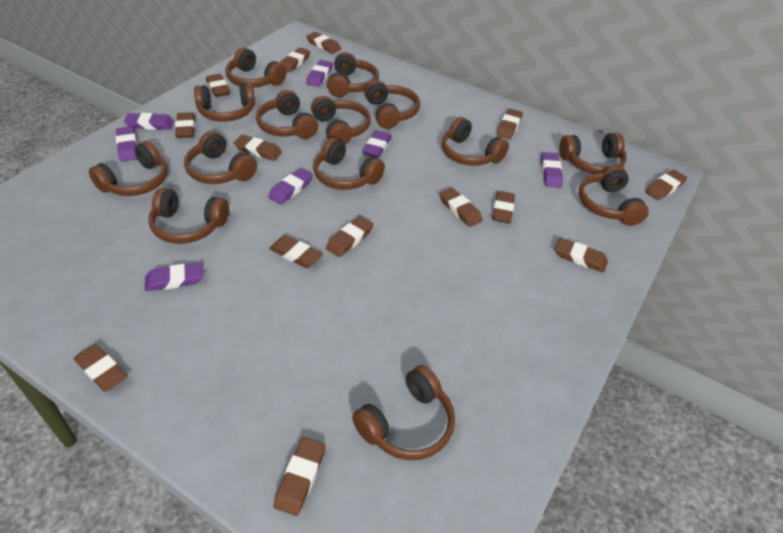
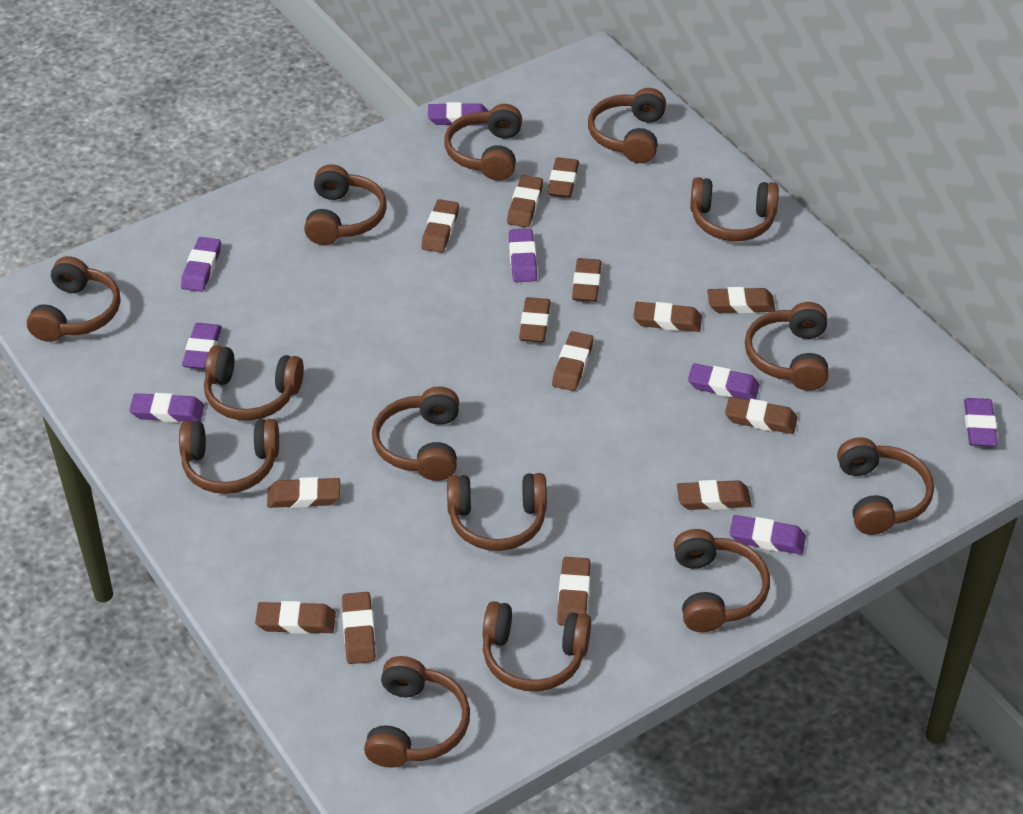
purple eraser: 7 -> 8

